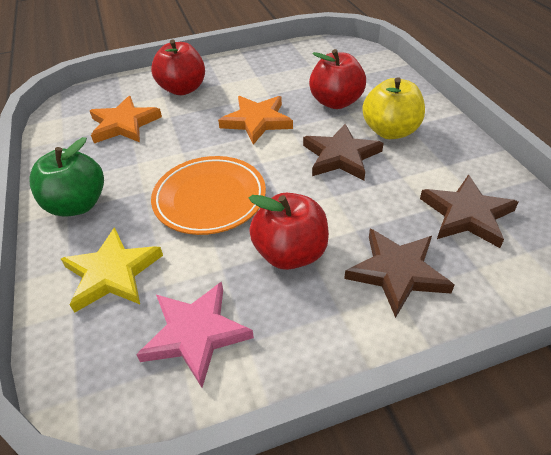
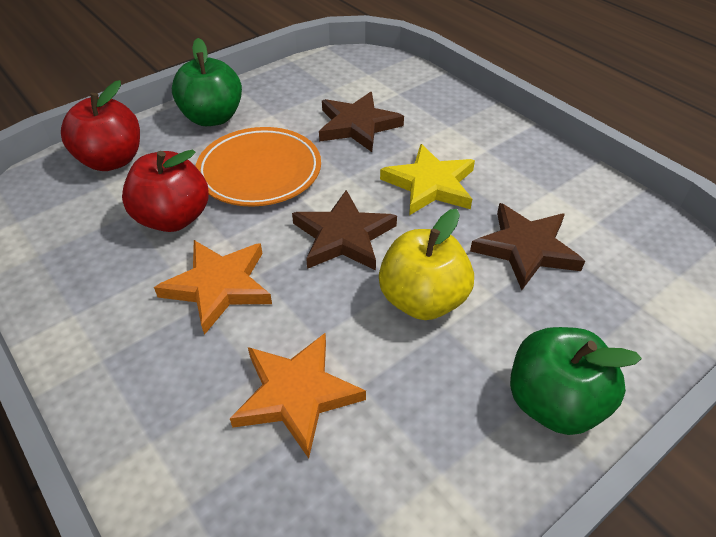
green apple: 1 -> 2
pink star: 1 -> 0
red apple: 3 -> 2

